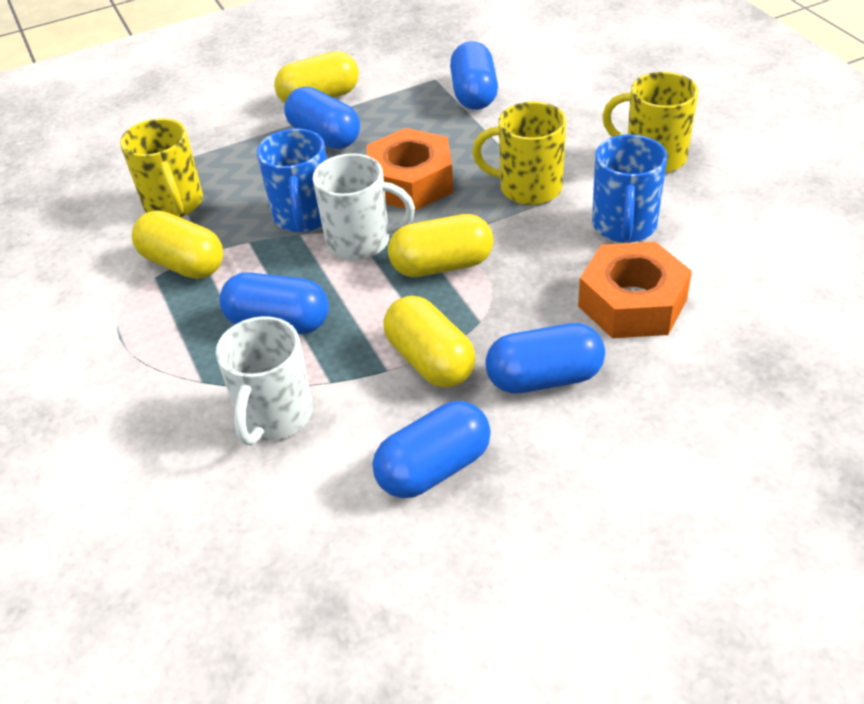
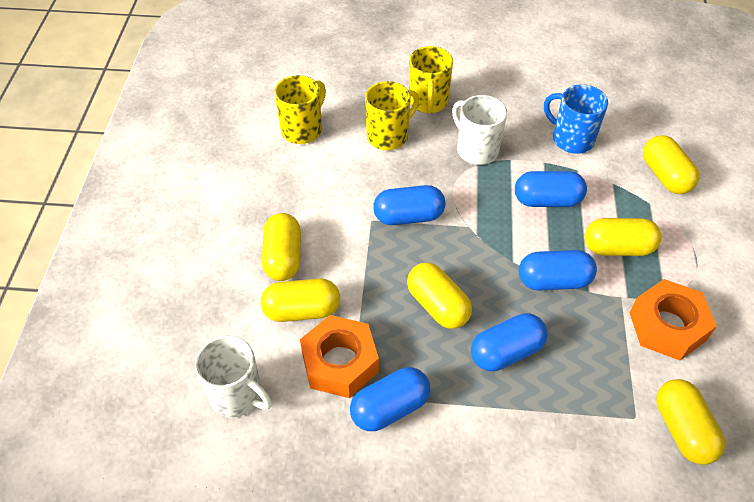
blue mug: 2 -> 1
yellow capsule: 4 -> 6

